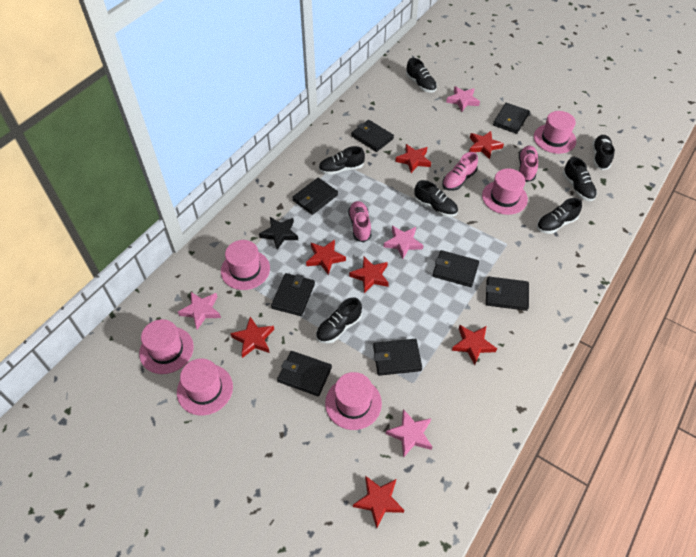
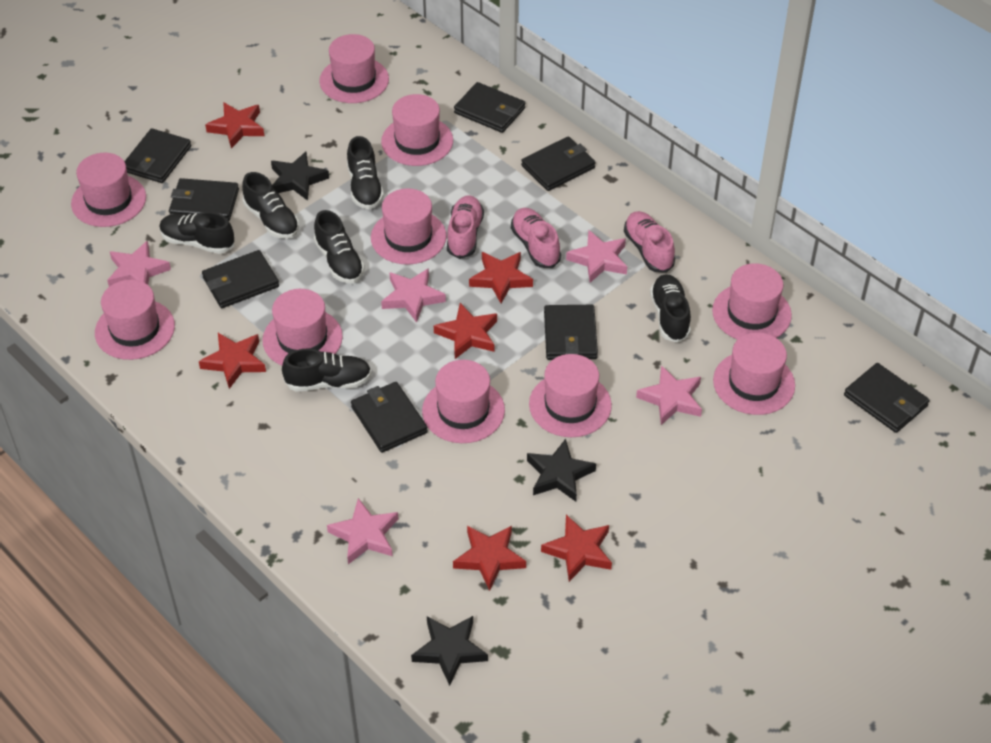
black shoe: 7 -> 6
black star: 1 -> 3
pink hat: 6 -> 10
pink star: 4 -> 5
red star: 7 -> 6

